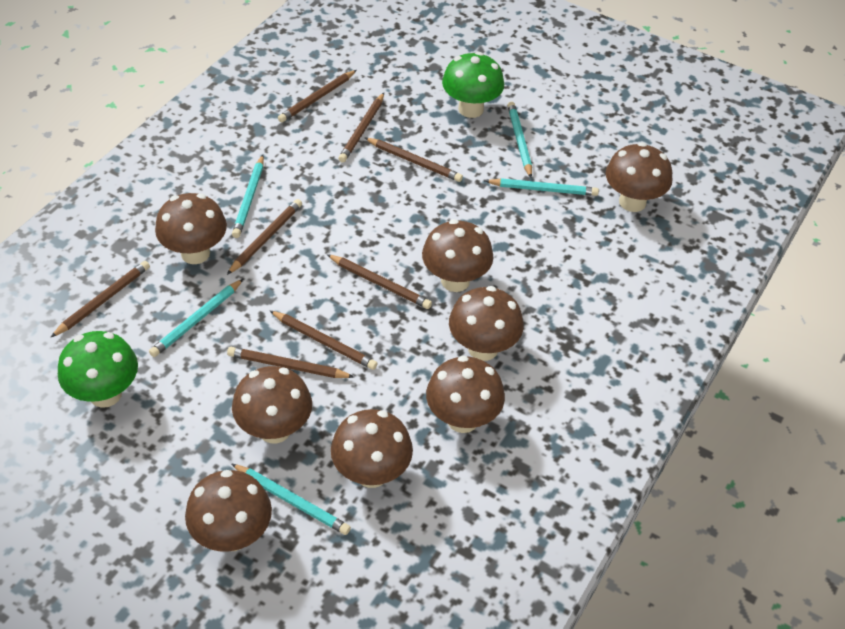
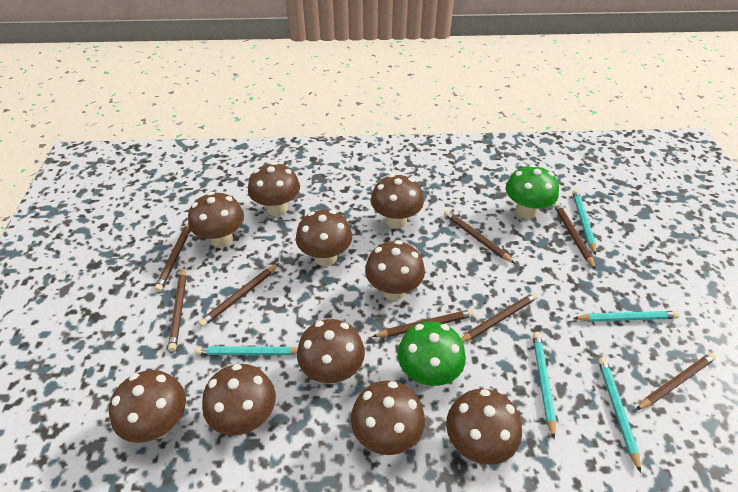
brown mushroom: 8 -> 10

